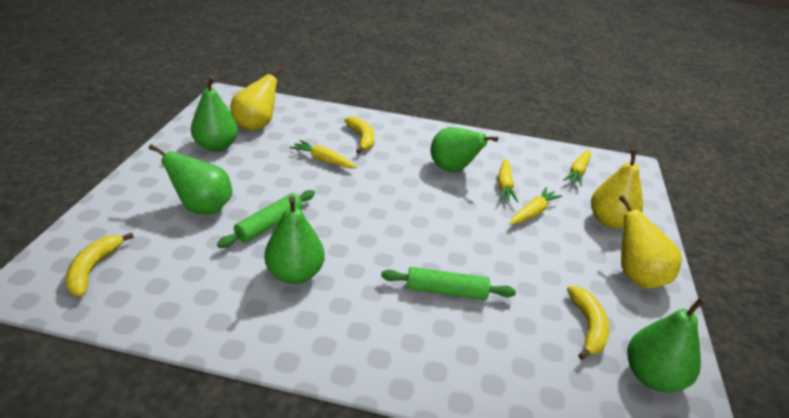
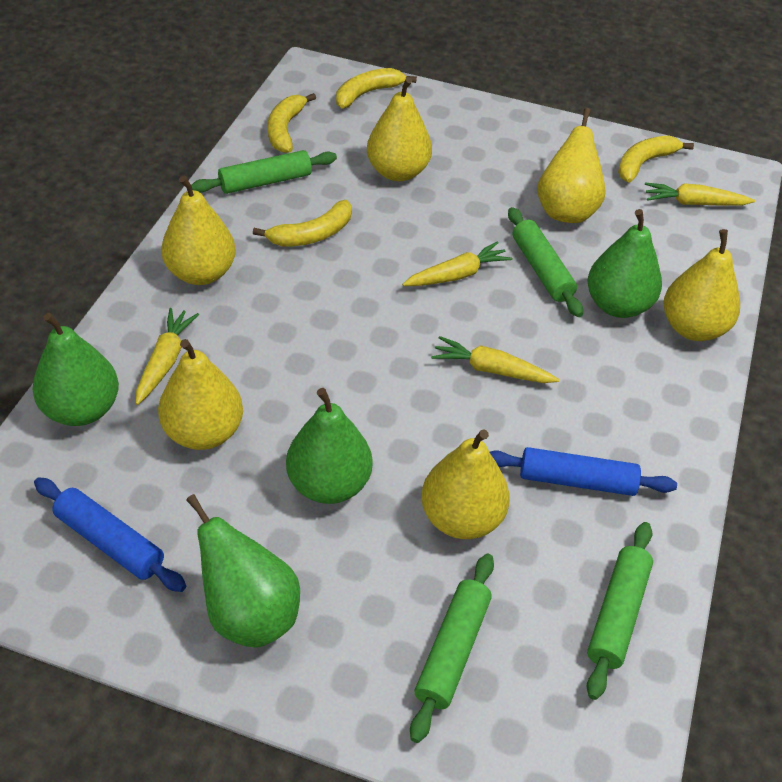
blue rolling pin: 0 -> 2
green pear: 5 -> 4
green rolling pin: 2 -> 4
yellow banana: 3 -> 4
yellow pear: 3 -> 6

